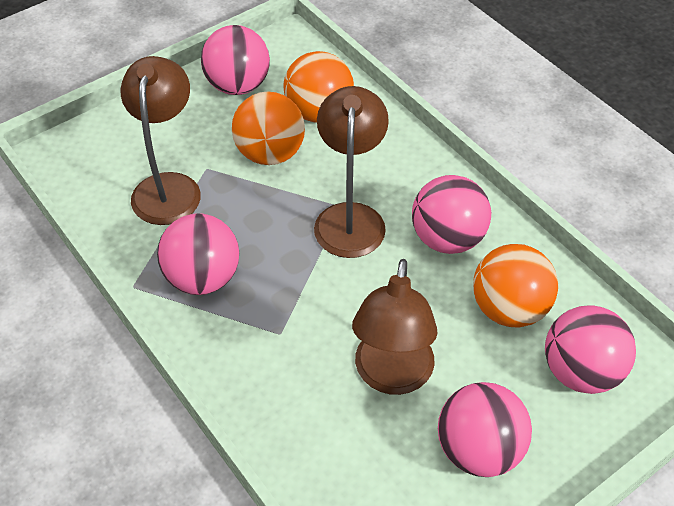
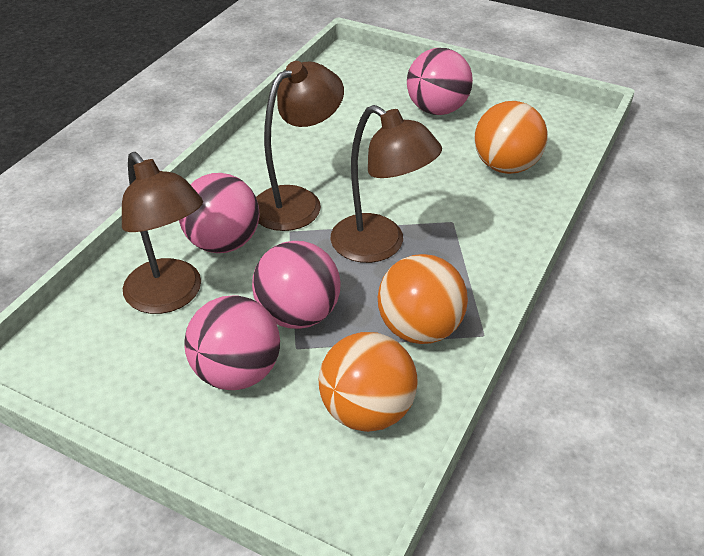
pink ball: 5 -> 4

